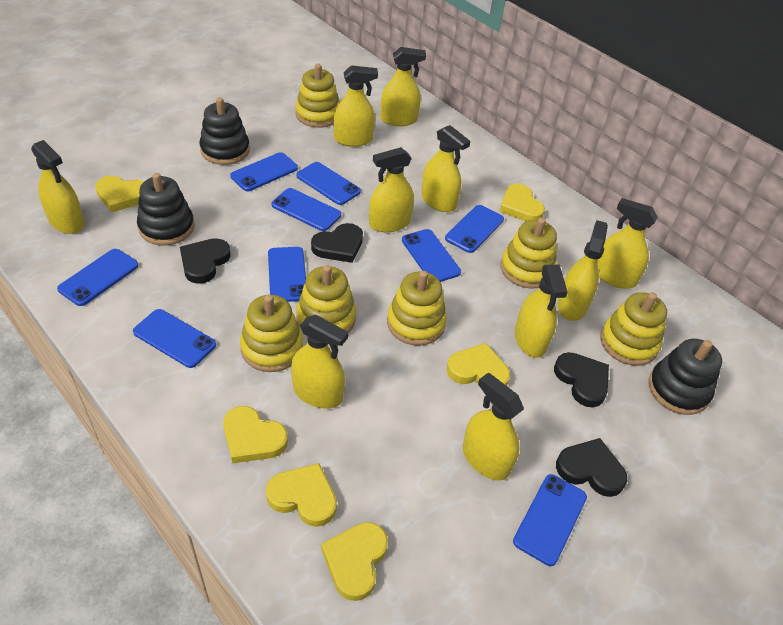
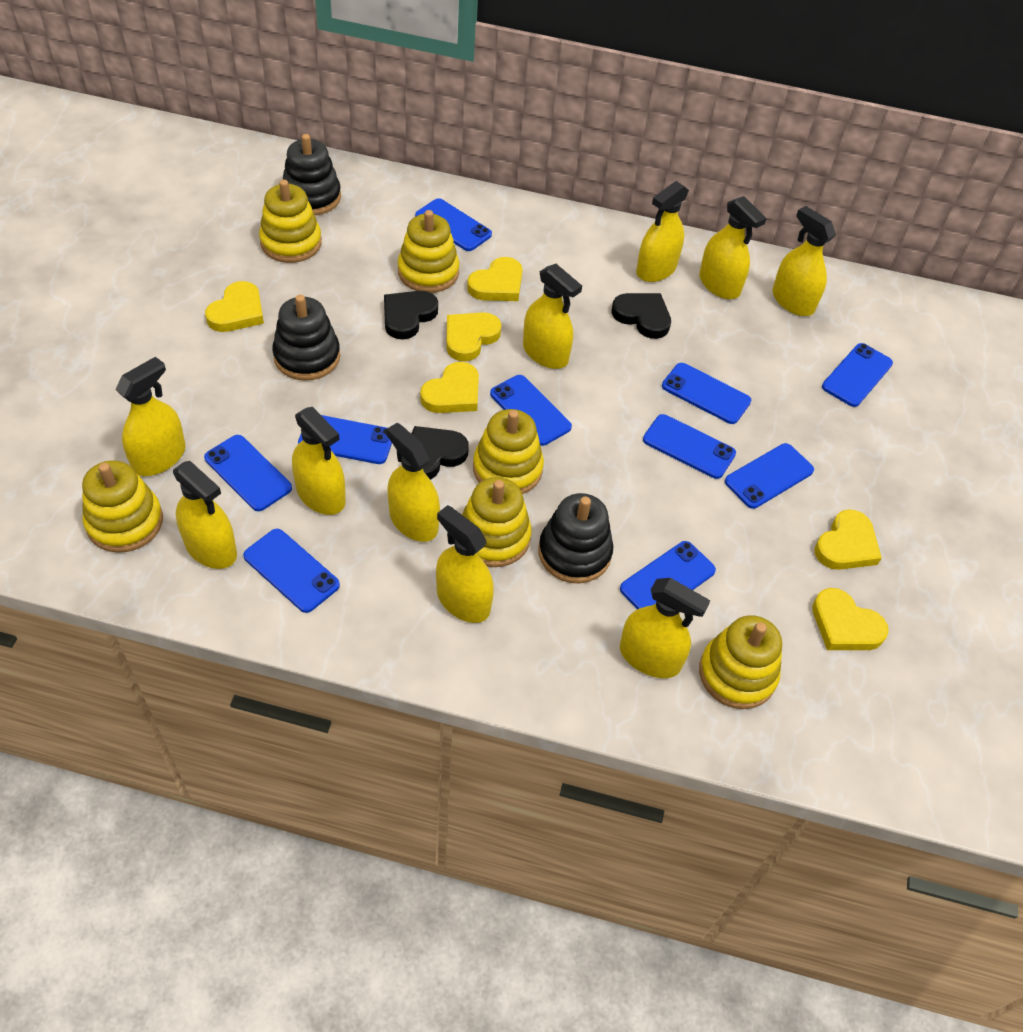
black heart: 4 -> 3
blue phone: 9 -> 10

